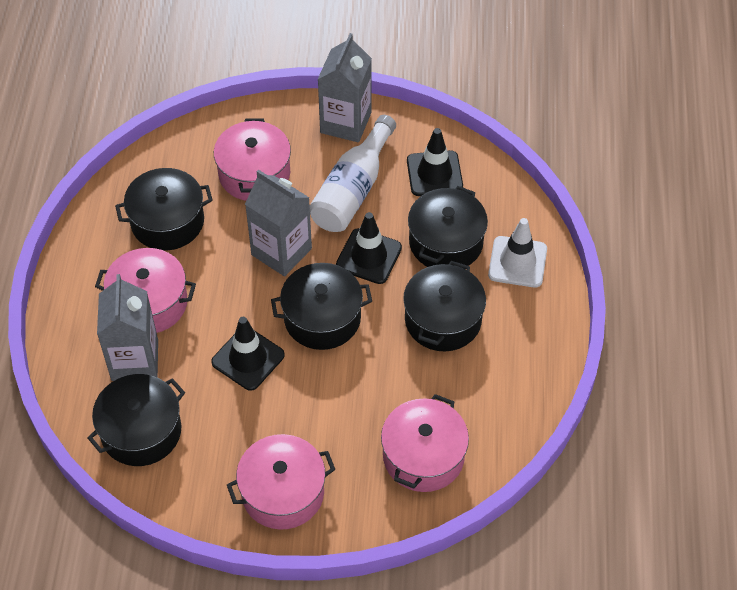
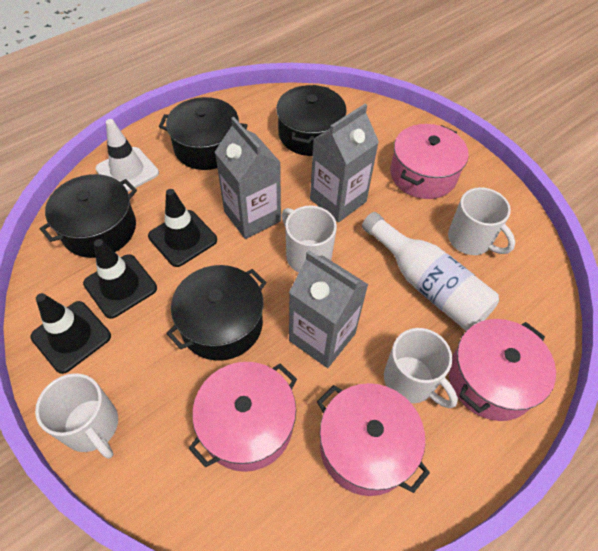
black pot: 5 -> 4
white mug: 0 -> 4

